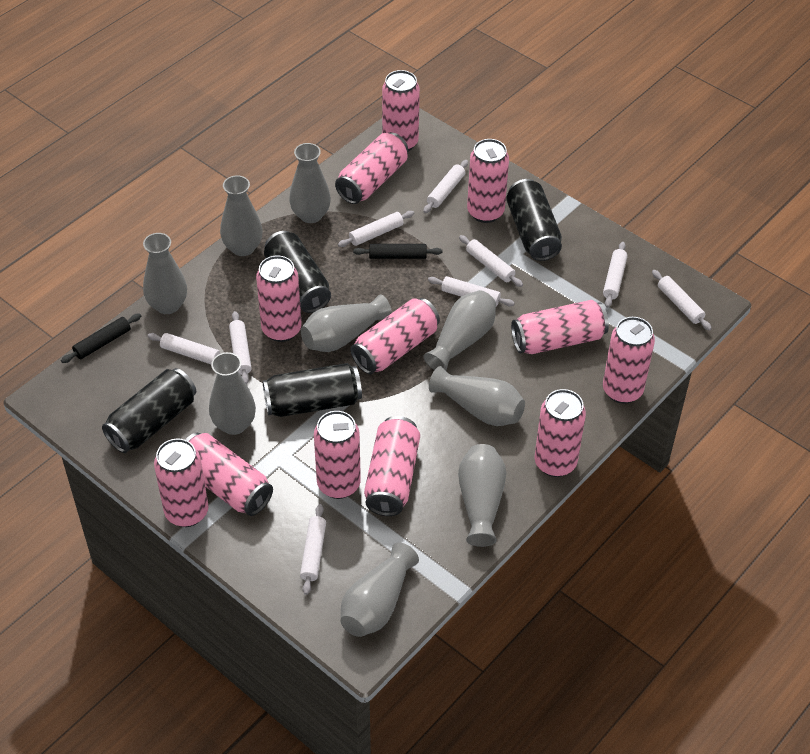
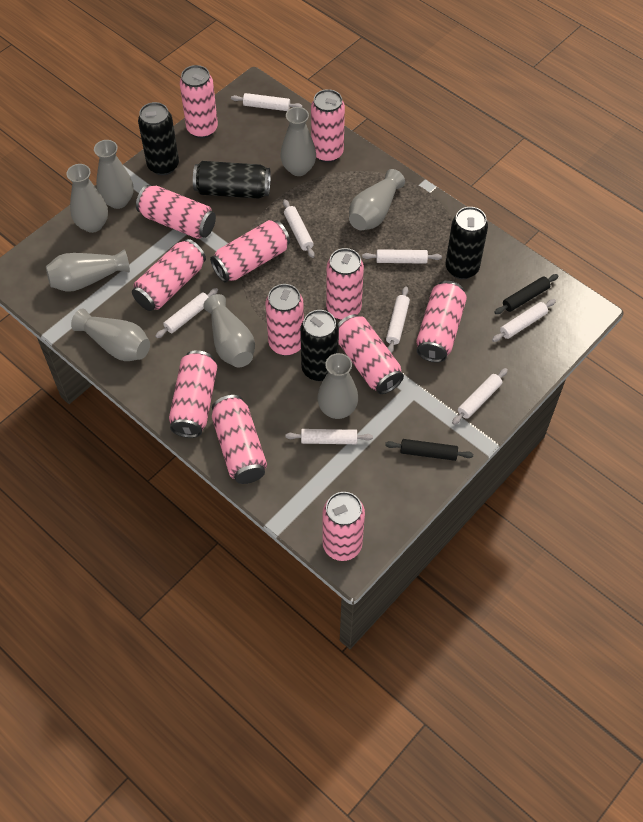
grey vase: 9 -> 8
white rolling pin: 9 -> 8

